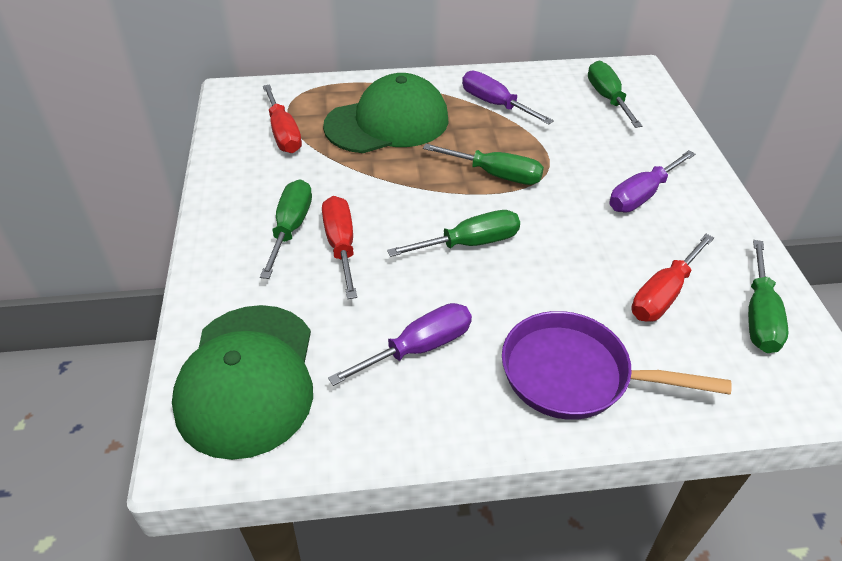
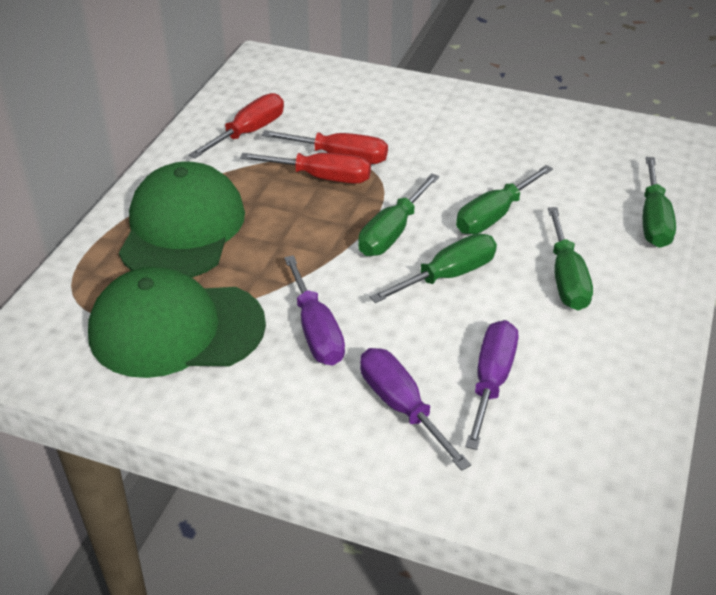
purple pan: 1 -> 0

